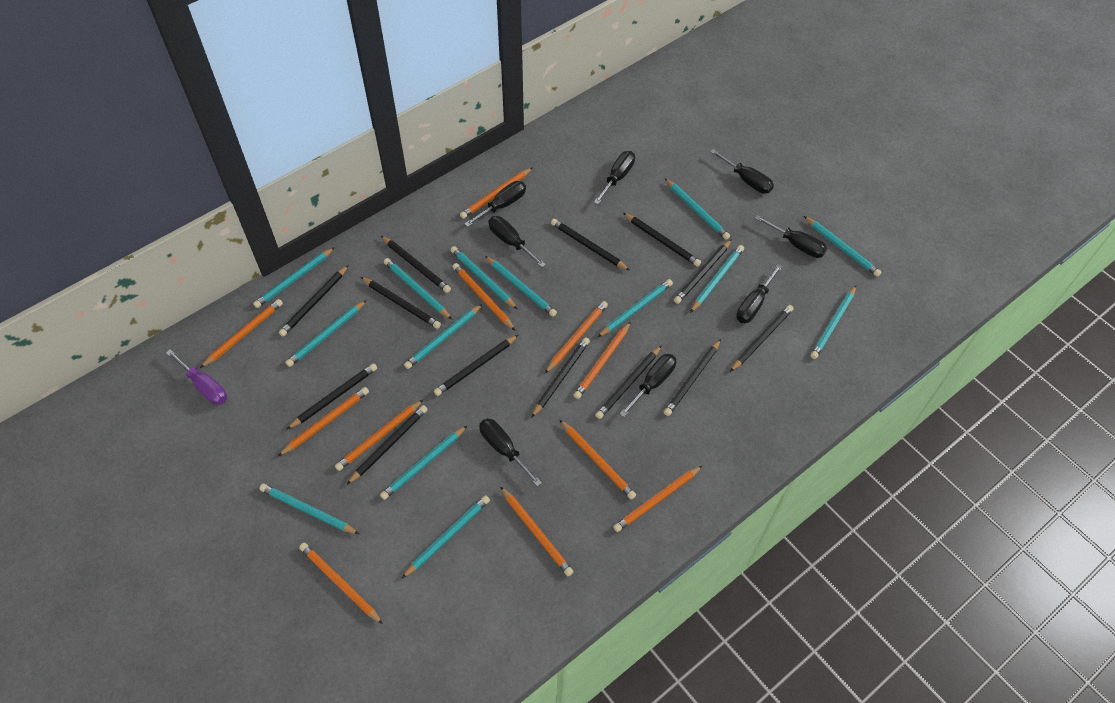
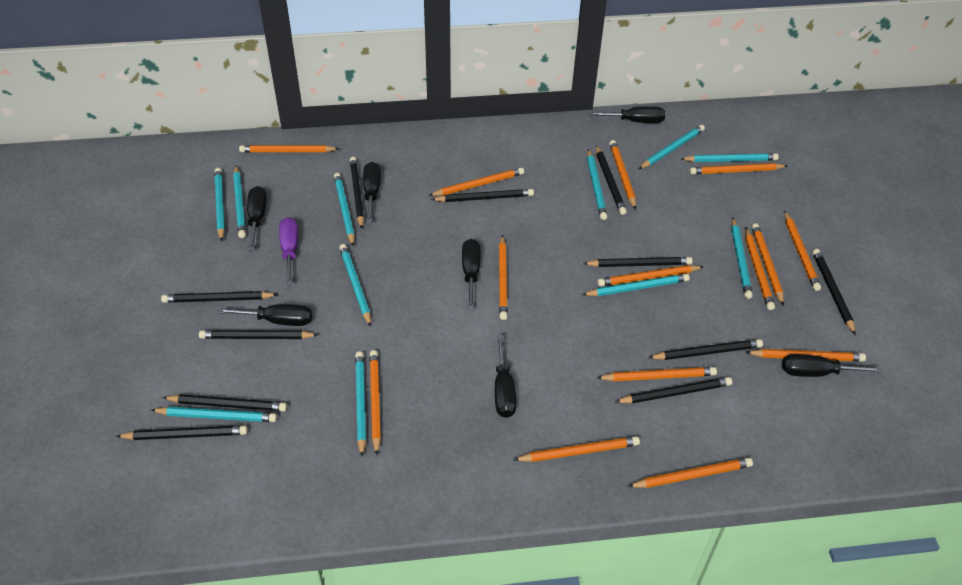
black pencil: 13 -> 11
black screwdriver: 8 -> 7
orange pencil: 11 -> 14
turquoise pencil: 14 -> 11

